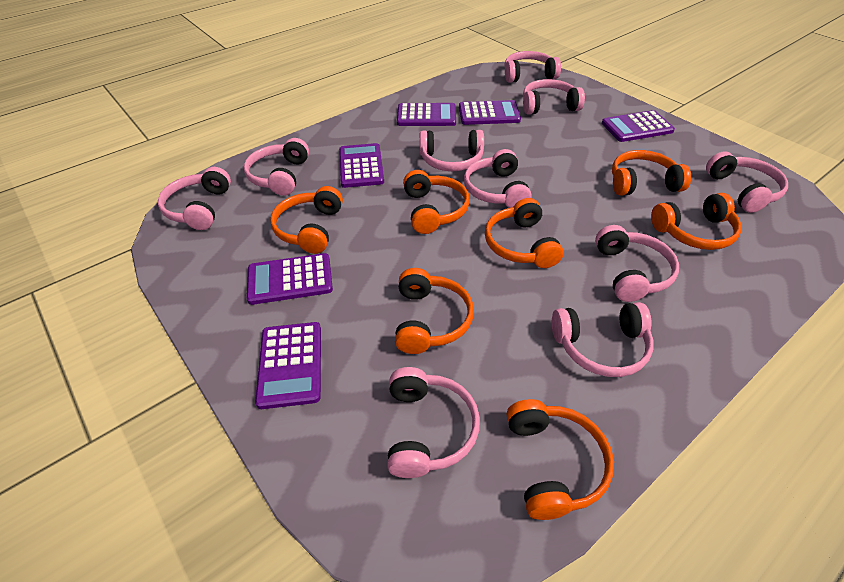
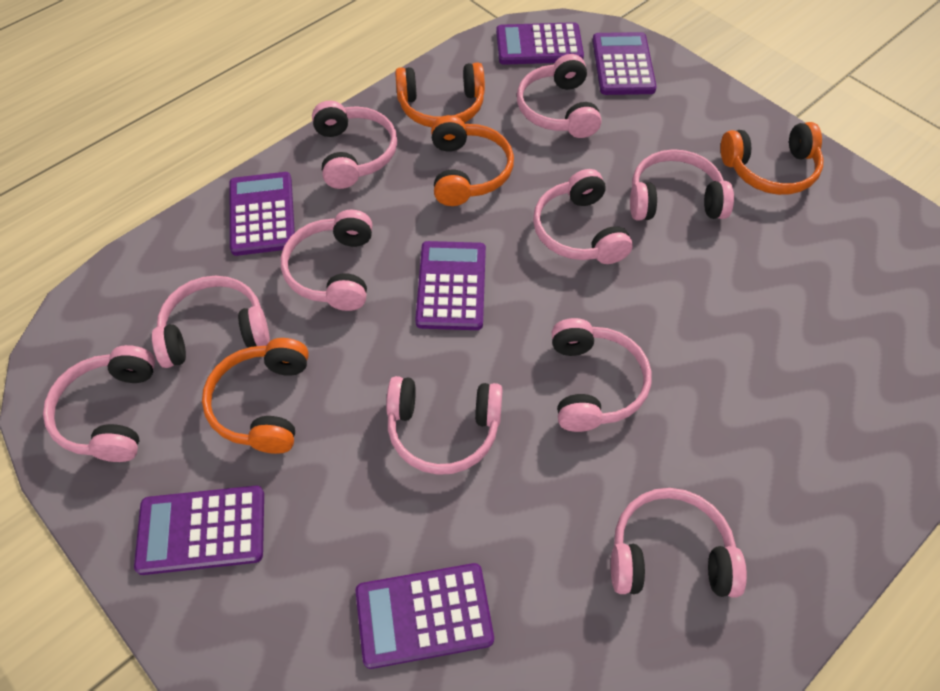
orange headphones: 7 -> 4

